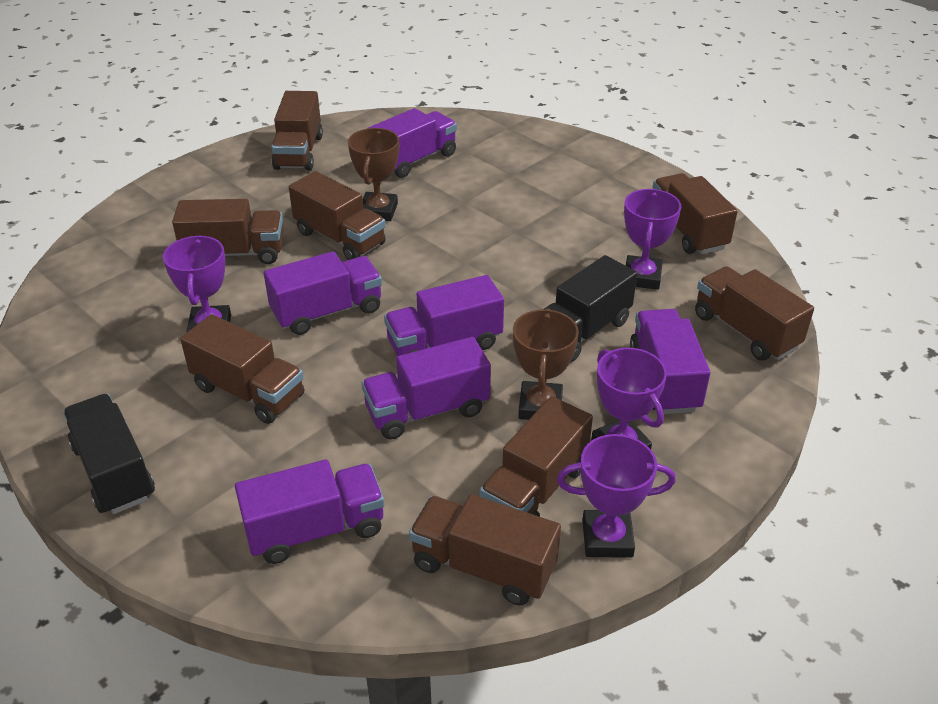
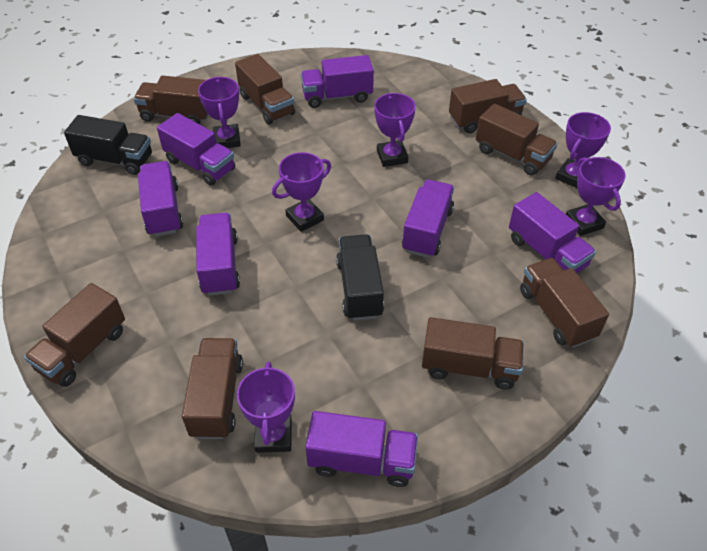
brown trophy: 2 -> 0
purple trophy: 4 -> 6
purple truck: 6 -> 7

